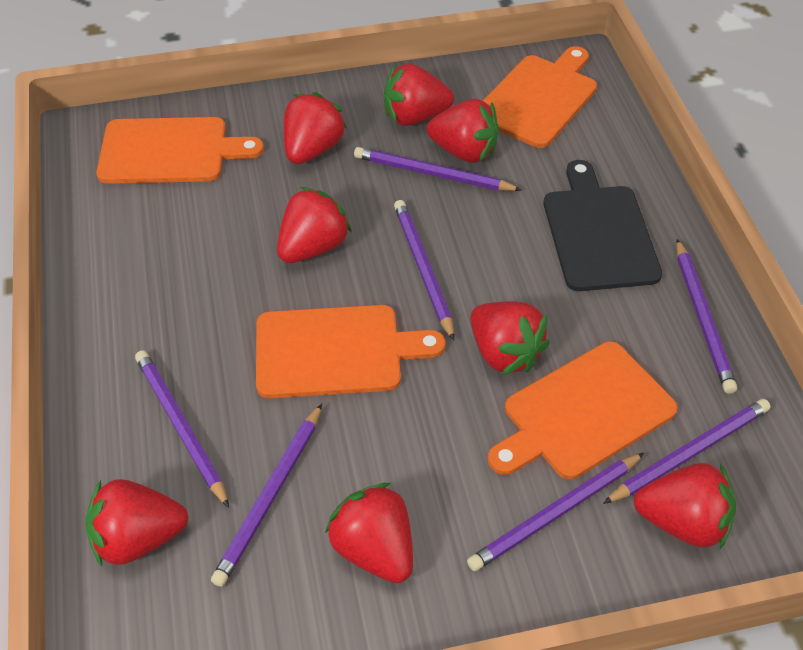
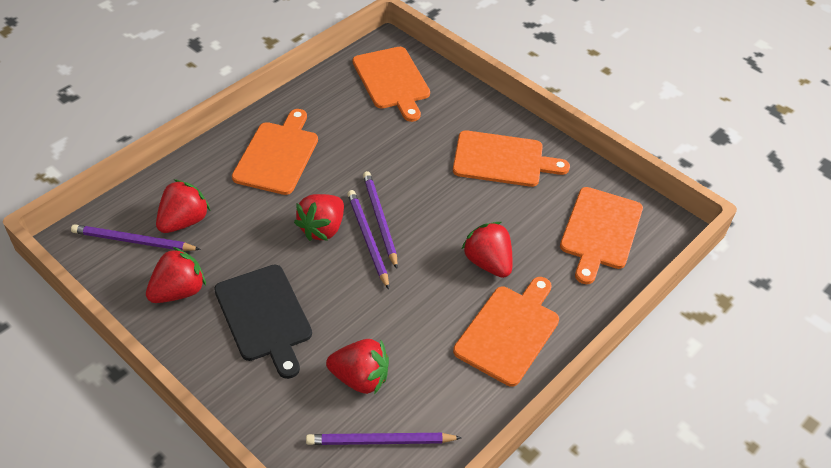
orange cutting board: 4 -> 5
purple pencil: 7 -> 4
red strawberry: 8 -> 5

